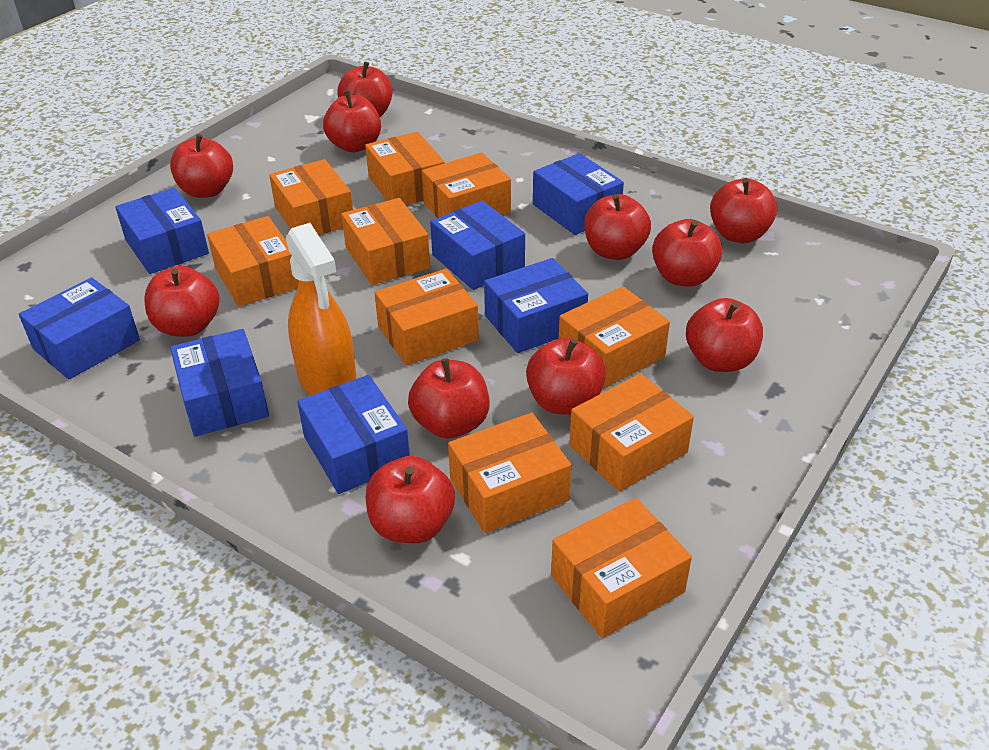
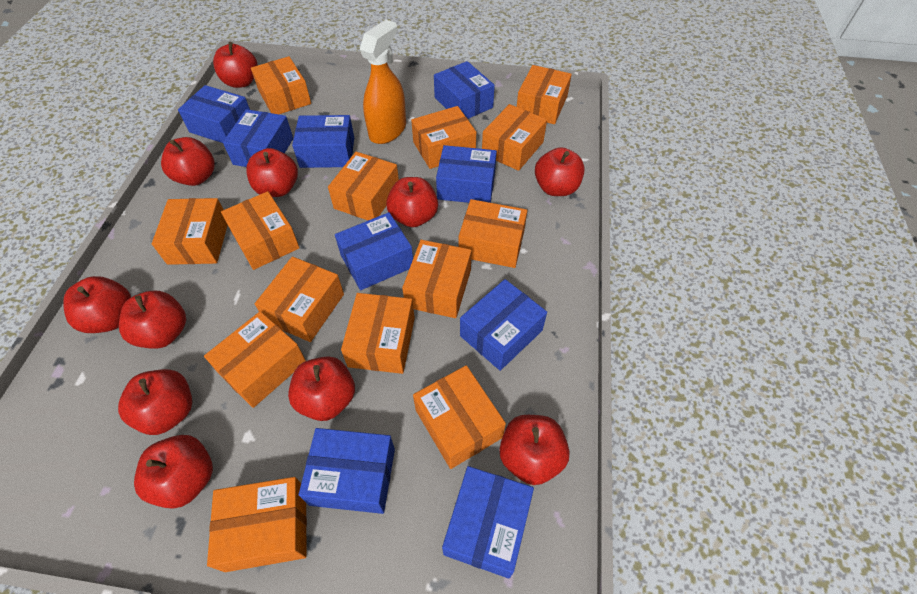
blue box: 7 -> 9
orange box: 10 -> 14

